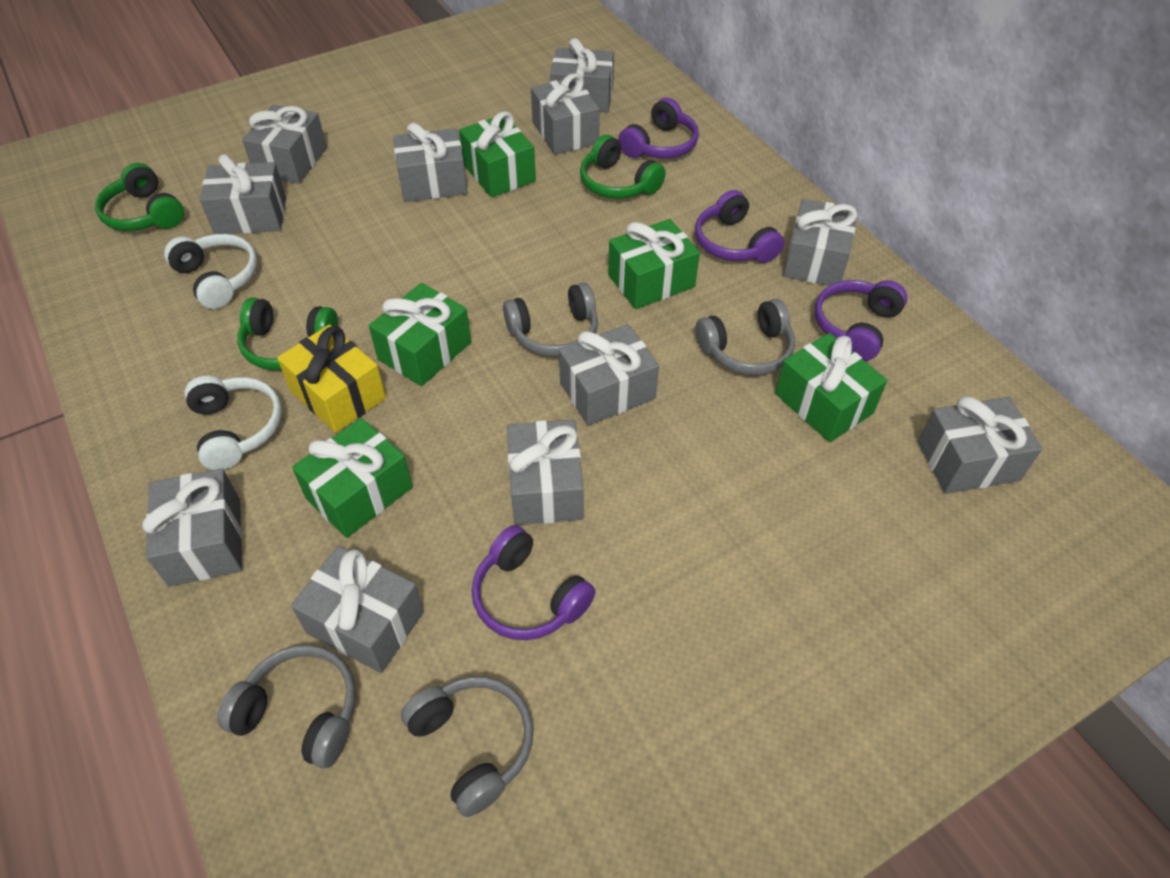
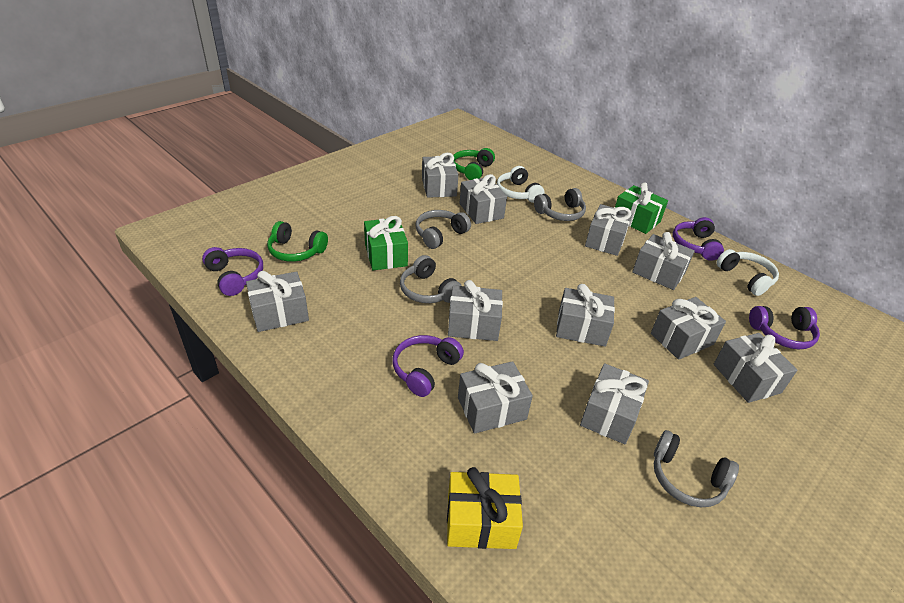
green gift: 5 -> 2
green headphones: 3 -> 2

